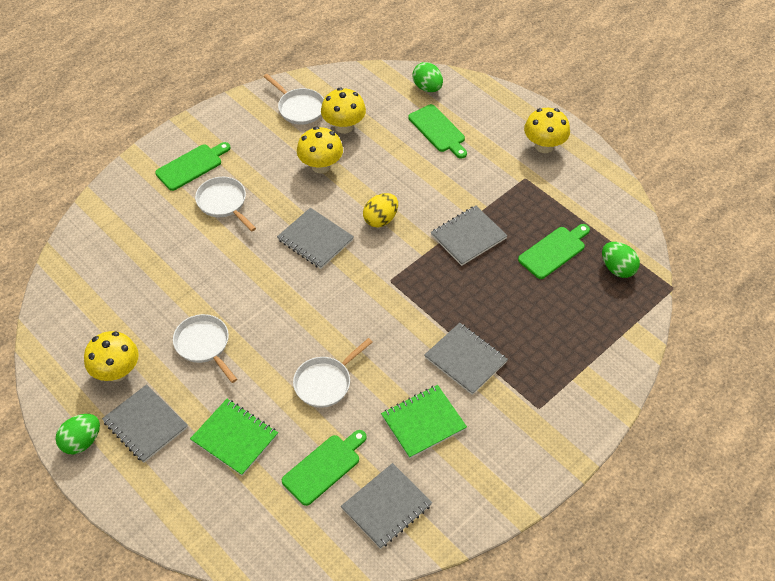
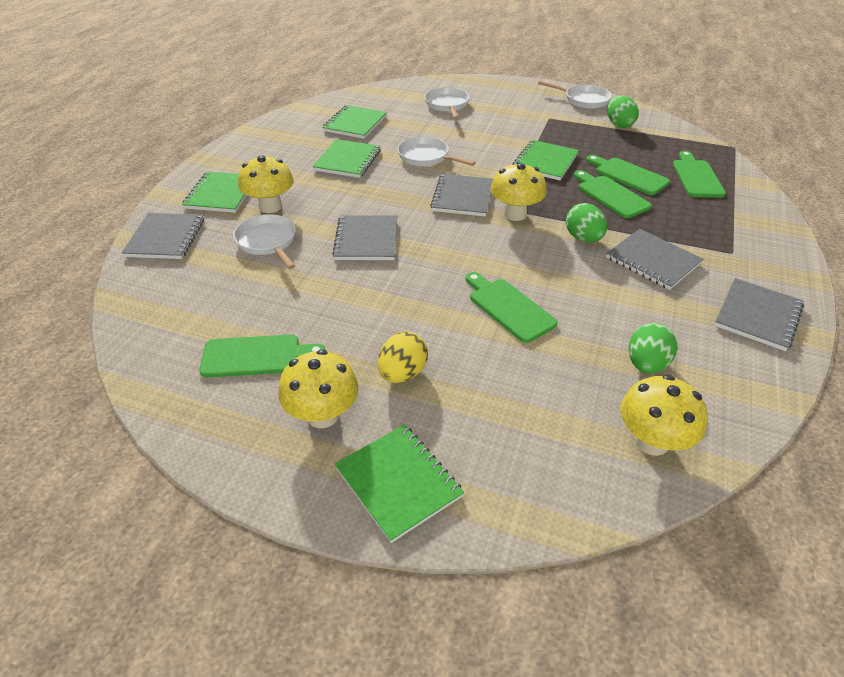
green cutting board: 4 -> 5
green notebook: 2 -> 5

